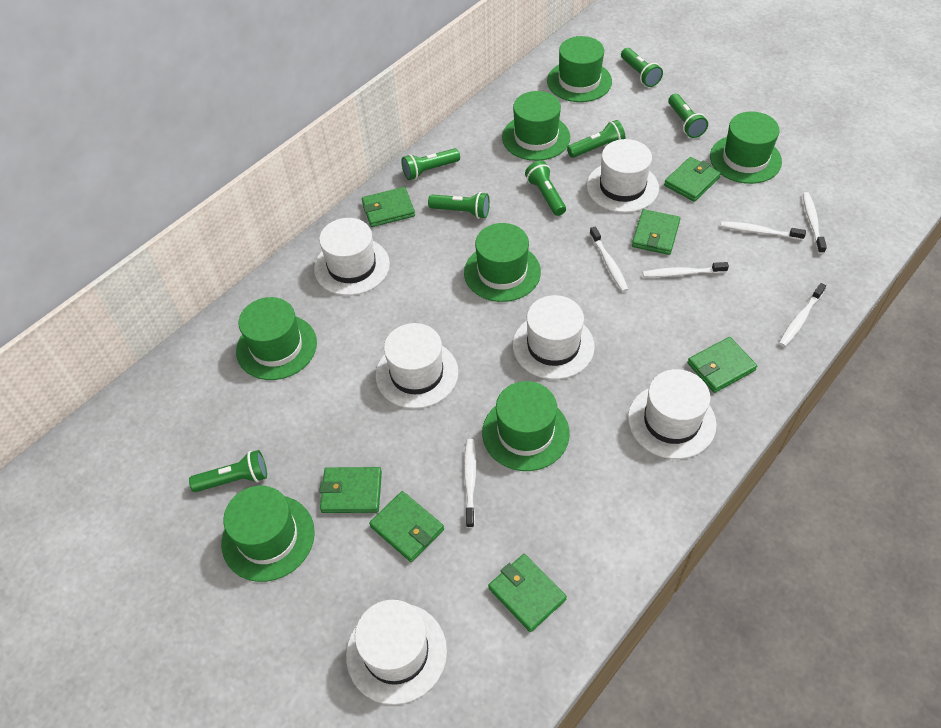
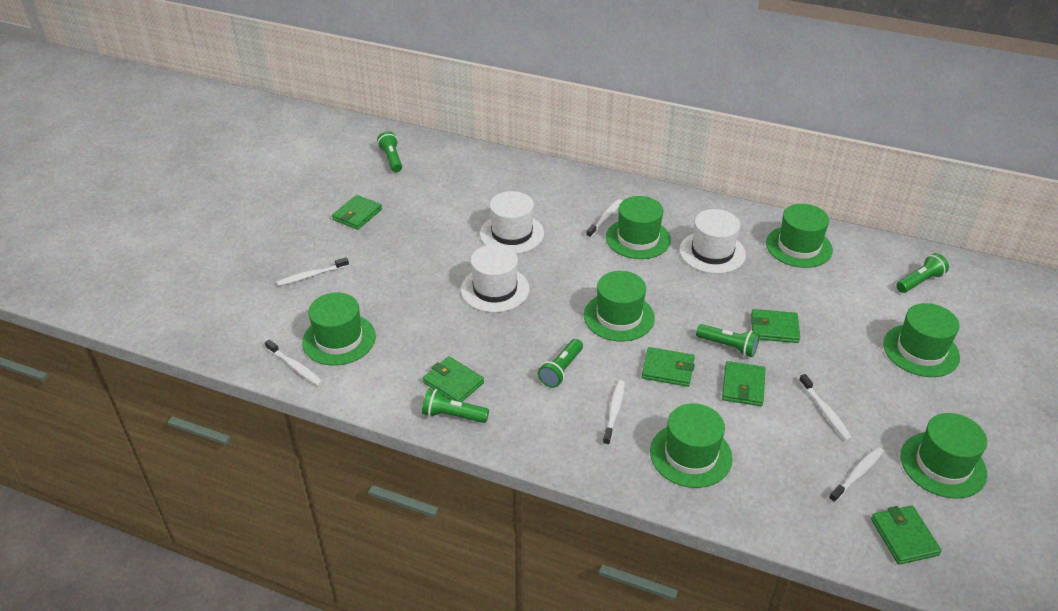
green flashlight: 7 -> 5
green wallet: 7 -> 6
white hat: 6 -> 3

